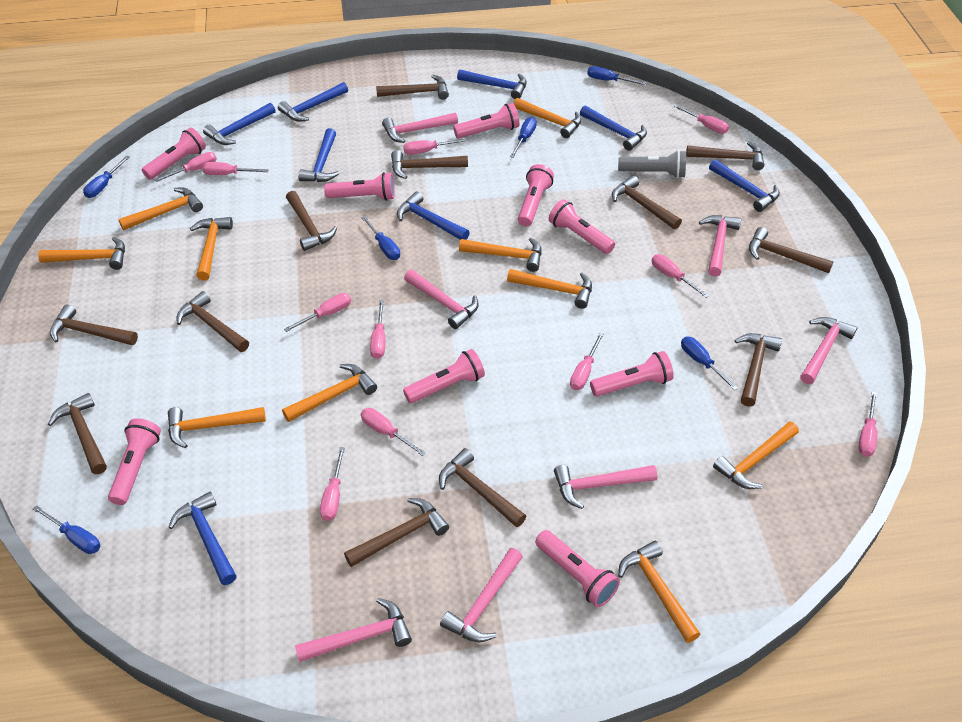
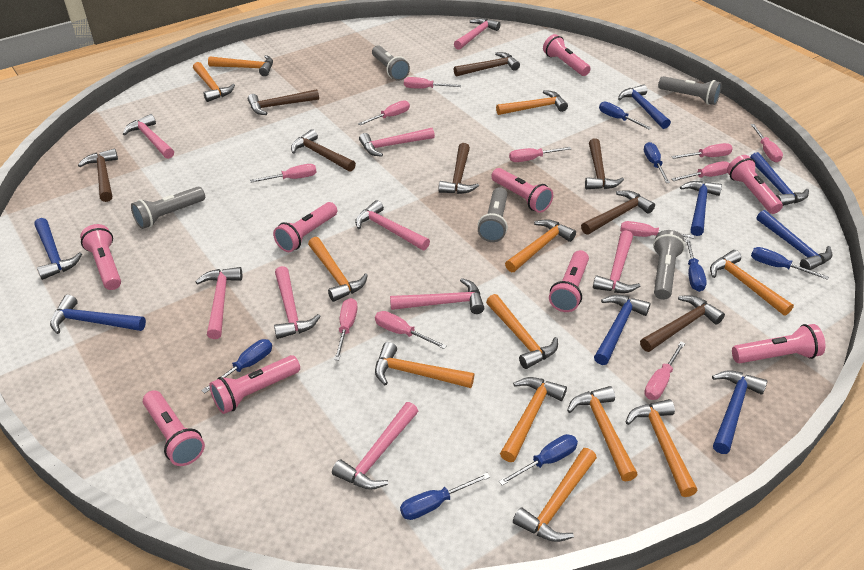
blue screwdriver: 6 -> 7
brown hammer: 12 -> 8
grey flashlight: 1 -> 5
orange hammer: 10 -> 12
pink hammer: 7 -> 9

